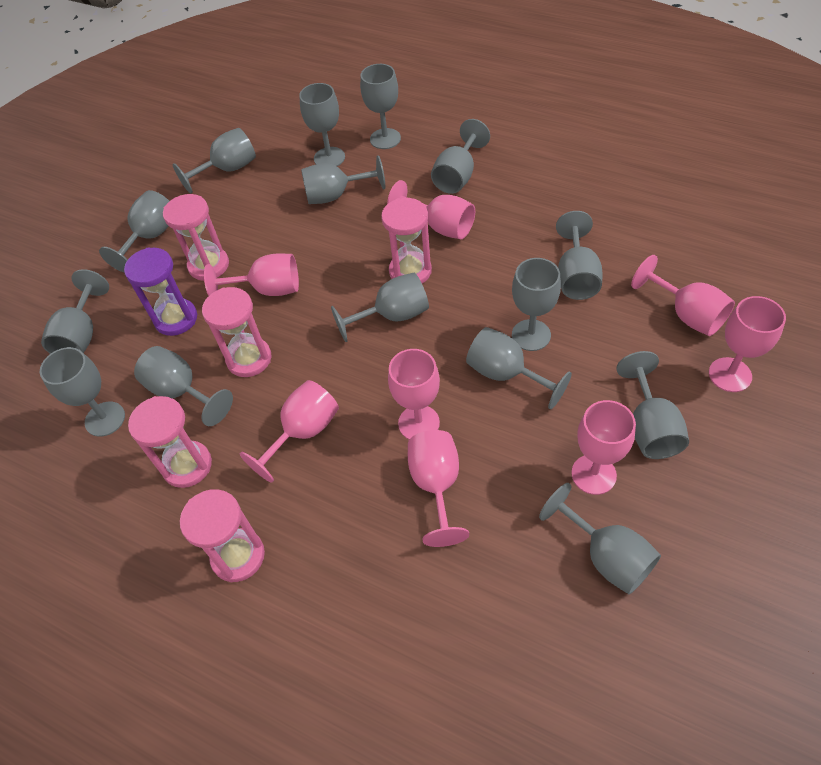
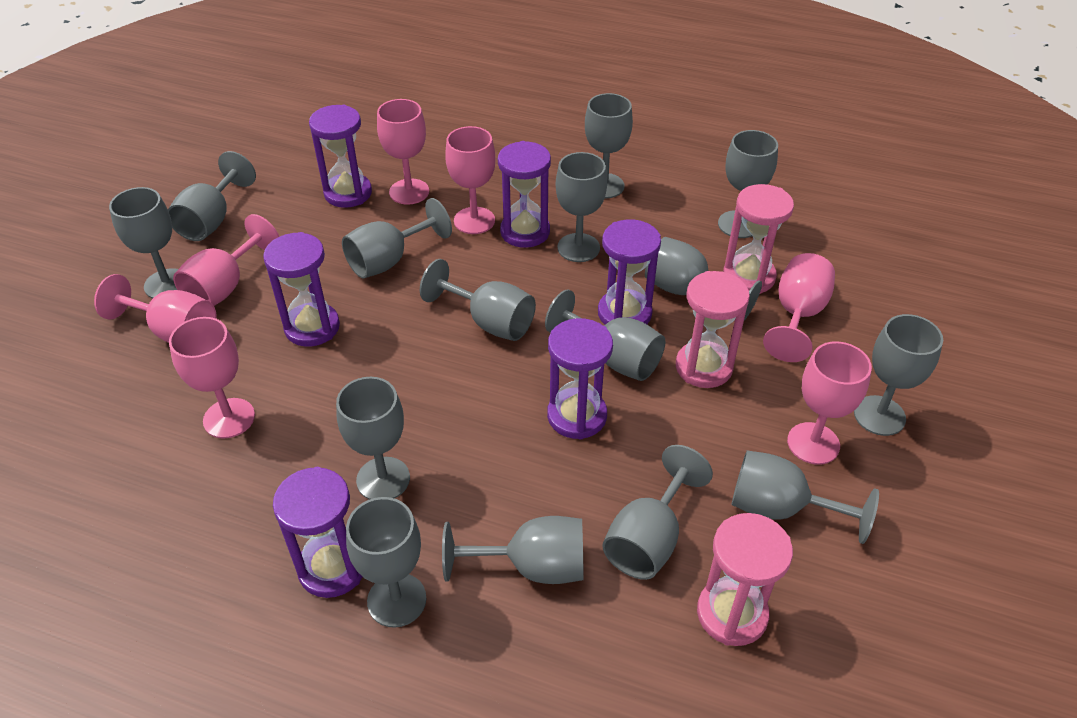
pink goblet: 8 -> 7
pink hourglass: 5 -> 3
purple hourglass: 1 -> 6

